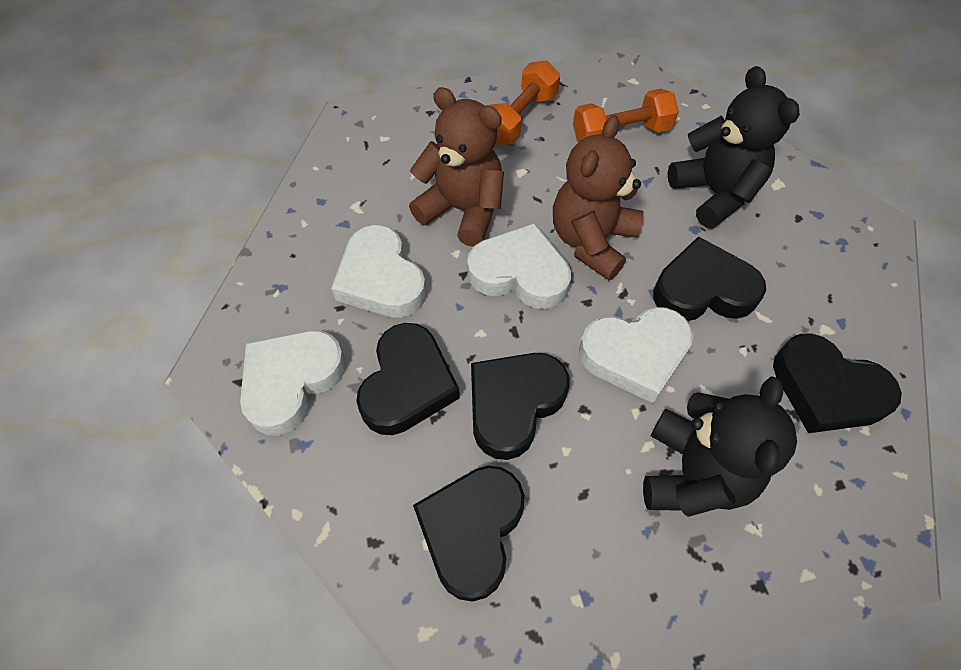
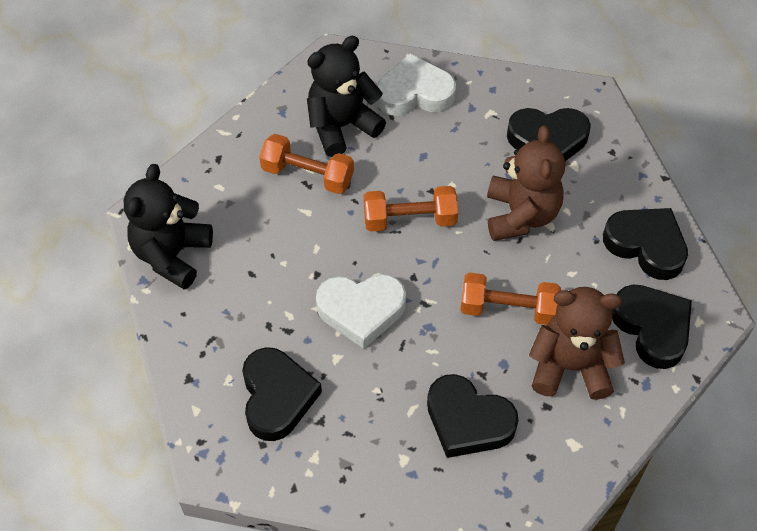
orange dumbbell: 2 -> 3
white heart: 4 -> 2

